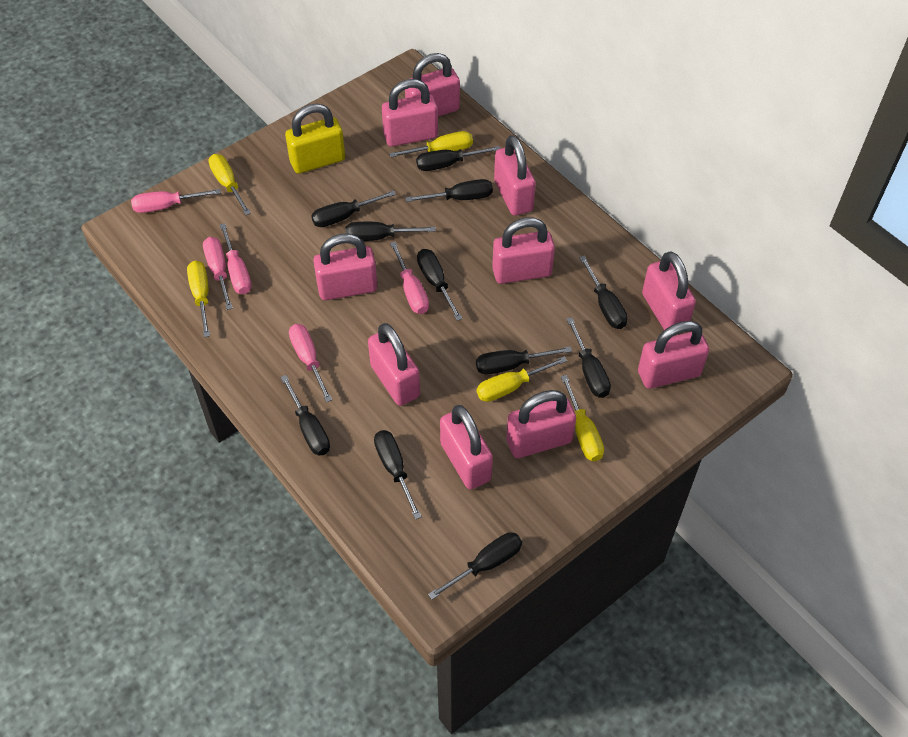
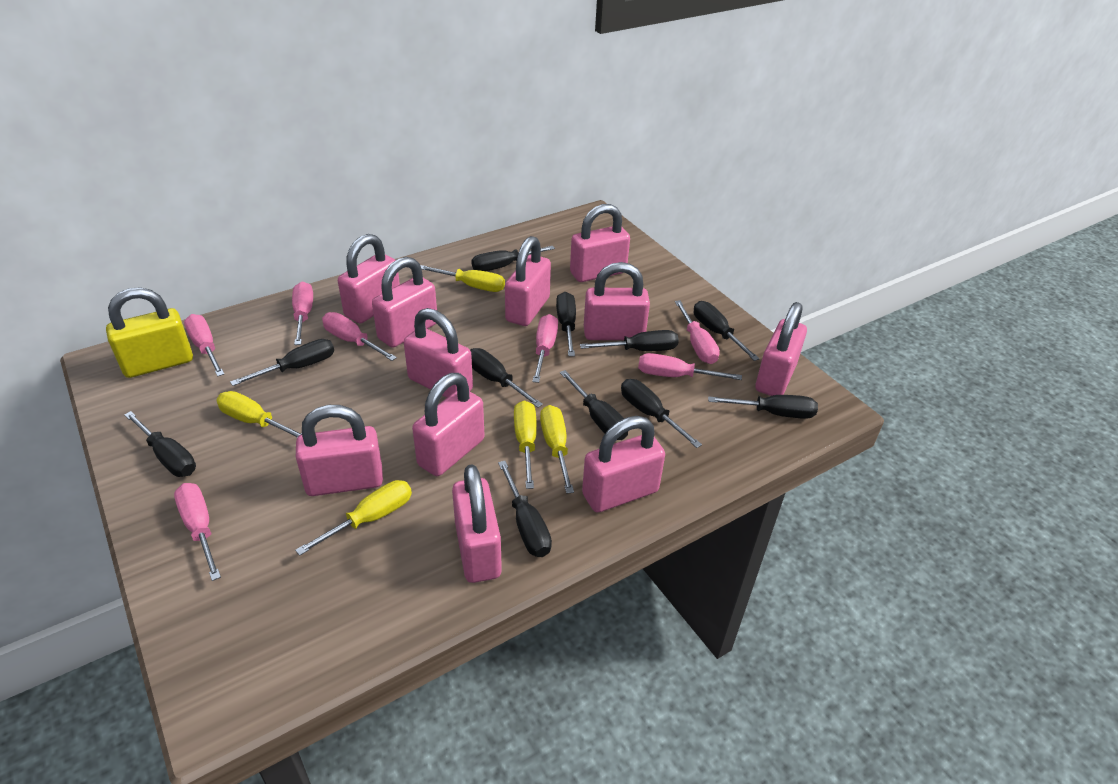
pink padlock: 10 -> 11
pink screwdriver: 5 -> 7

